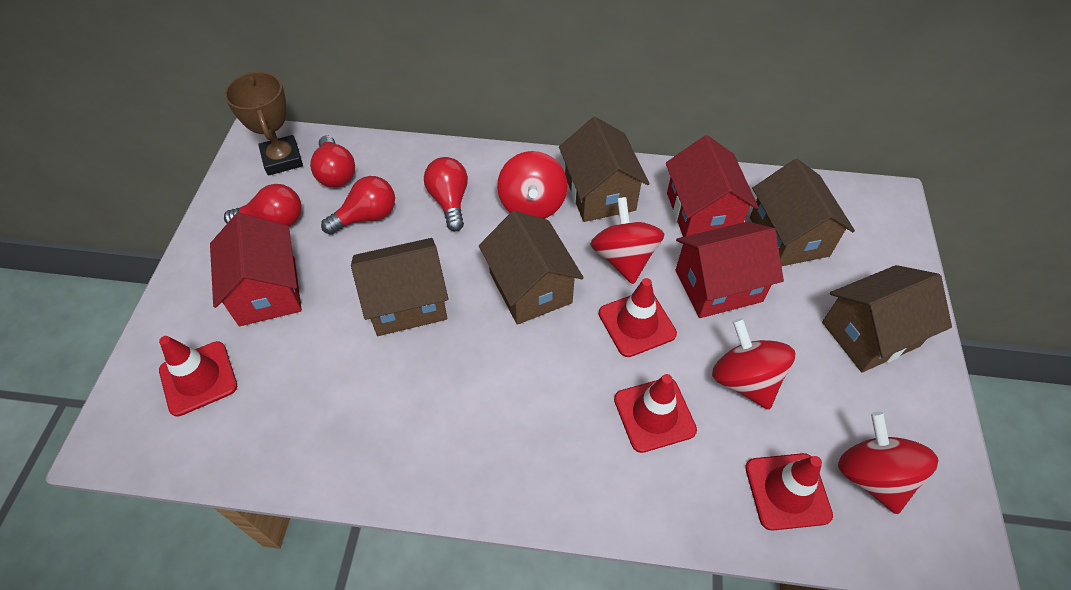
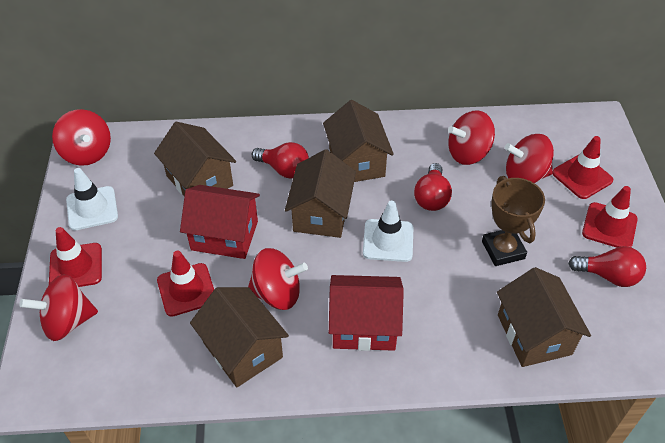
red house: 3 -> 2
red light bulb: 4 -> 3
red spinning top: 4 -> 5
white traffic cone: 0 -> 2

